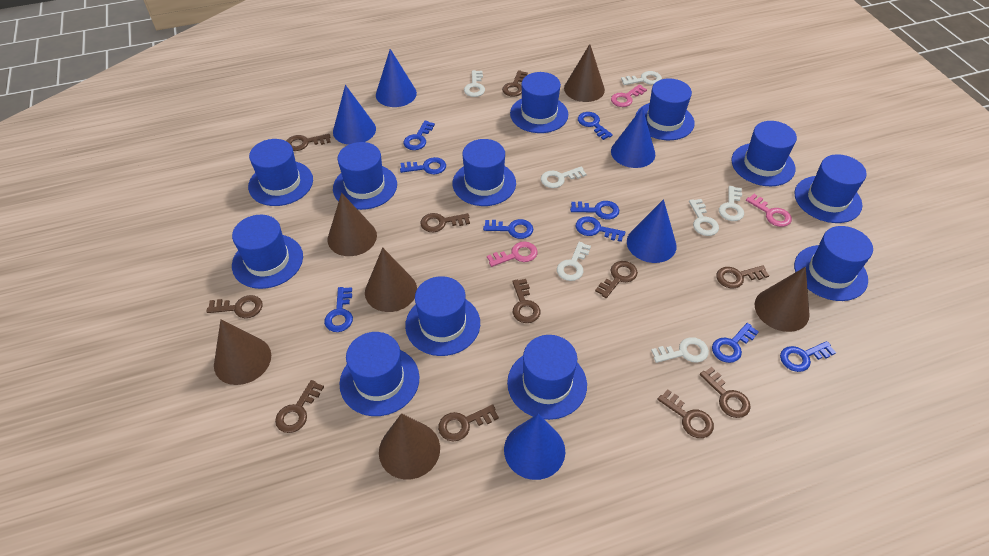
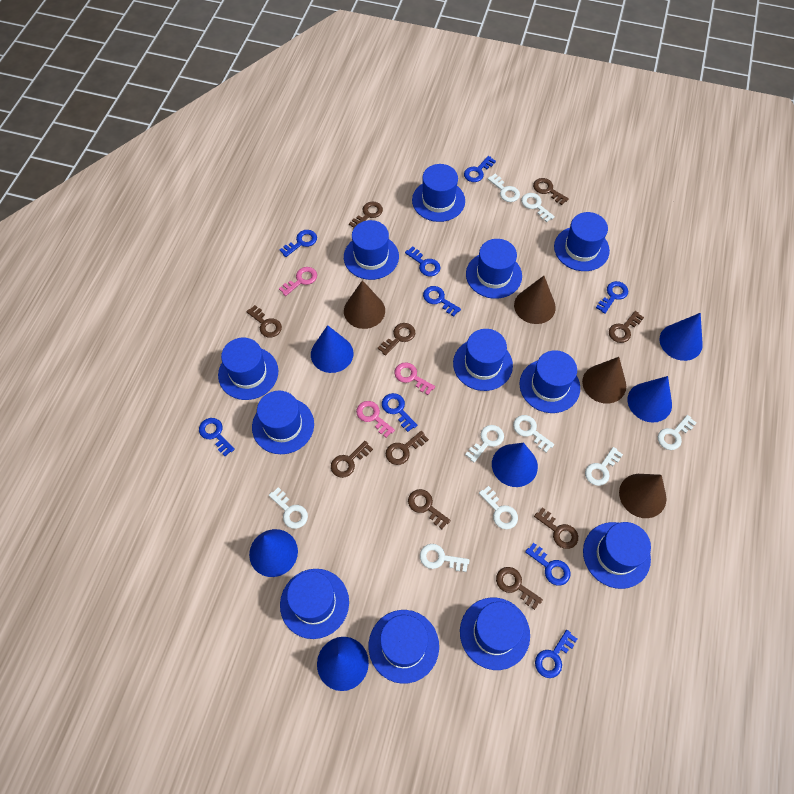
blue cone: 5 -> 6
brown cone: 6 -> 4
brown key: 11 -> 10
white key: 7 -> 9

